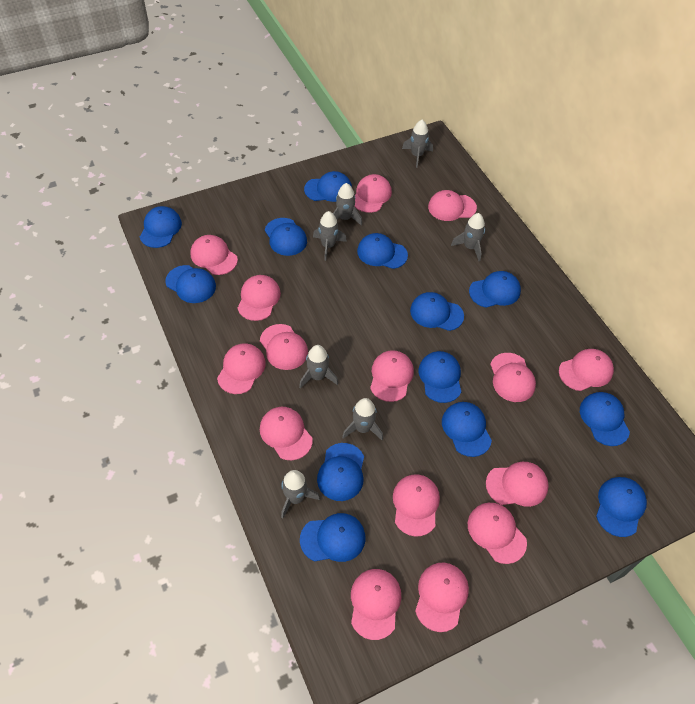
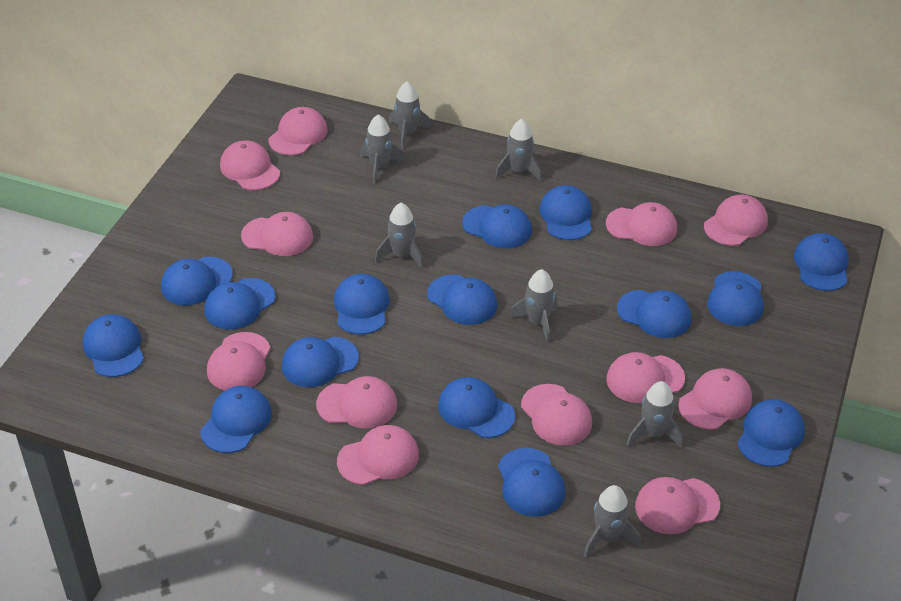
blue cap: 13 -> 15
pink cap: 15 -> 12

